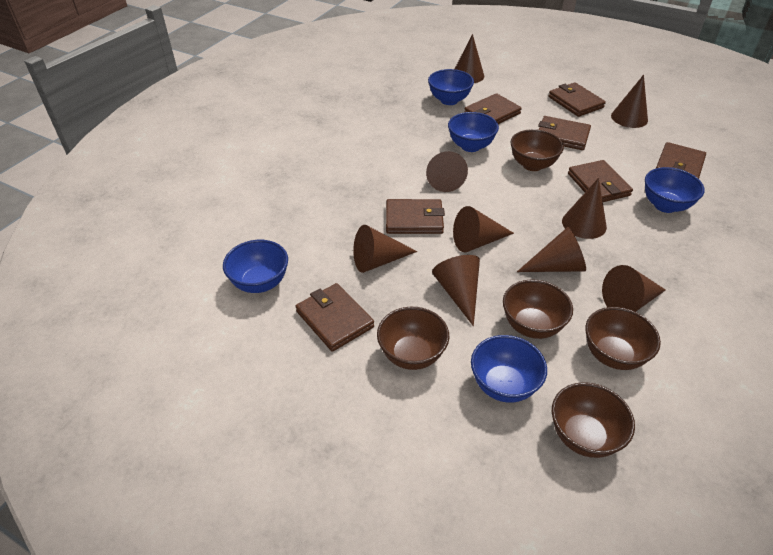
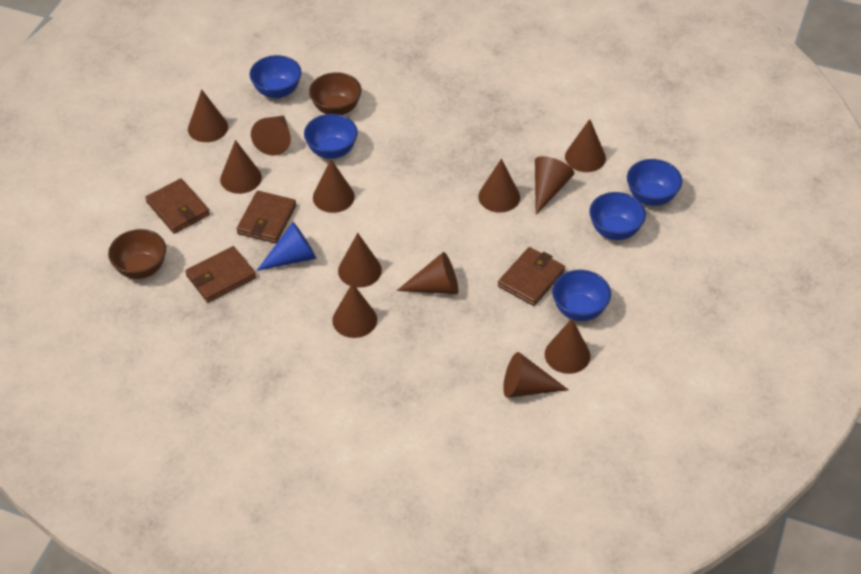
blue cone: 0 -> 1
brown bowl: 5 -> 2
brown cone: 9 -> 12
brown wallet: 7 -> 4

